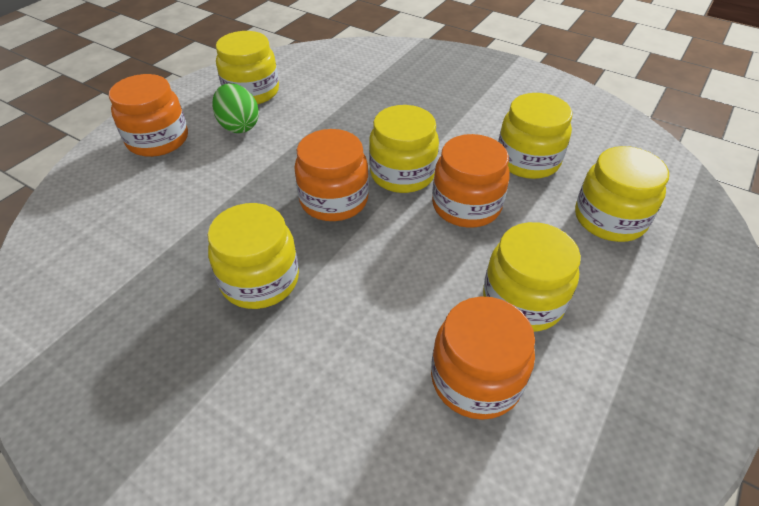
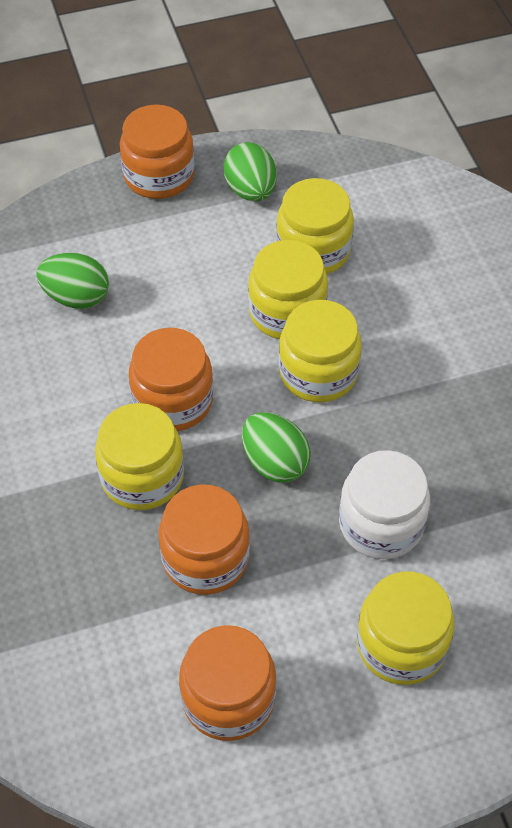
green egg: 1 -> 3
white jar: 0 -> 1
yellow jar: 6 -> 5

